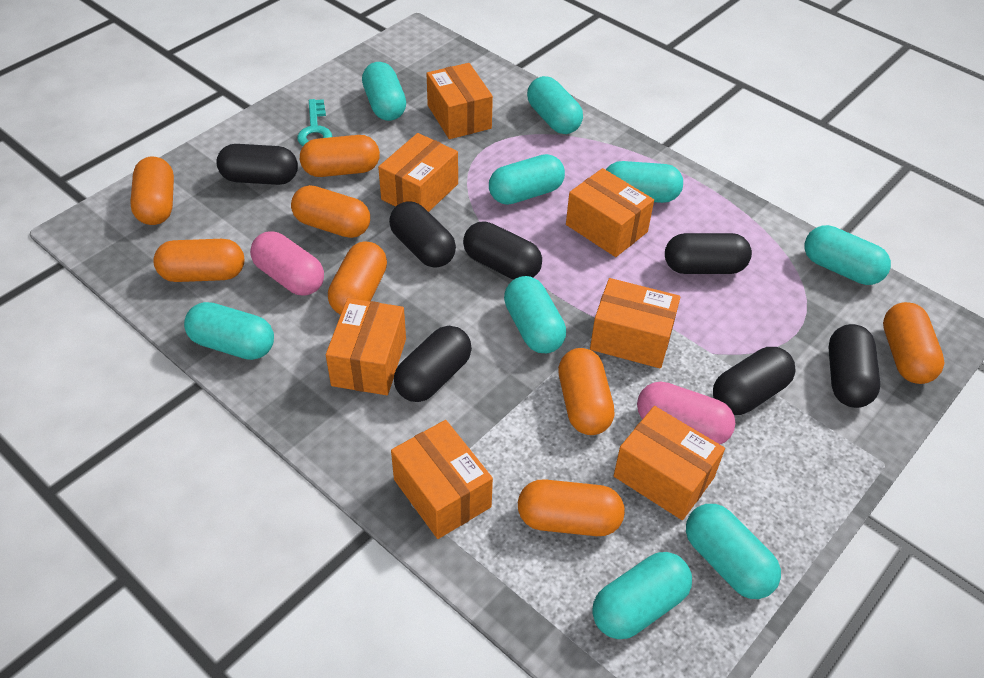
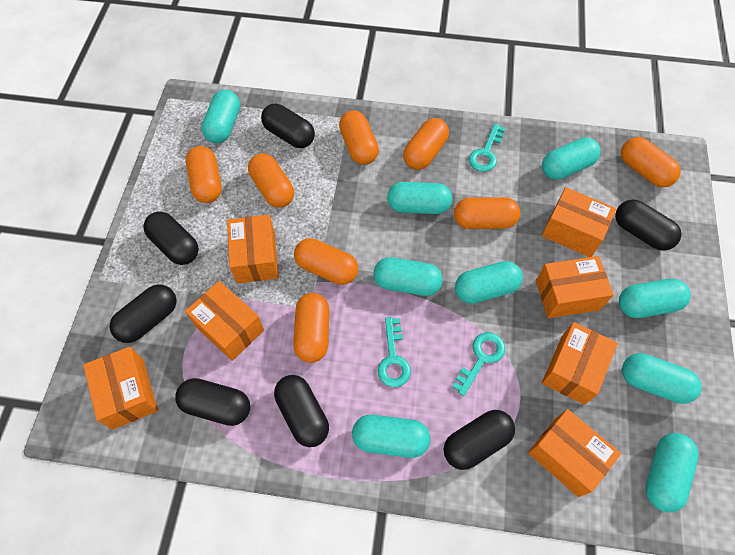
pink capsule: 2 -> 0
turquoise key: 1 -> 3

